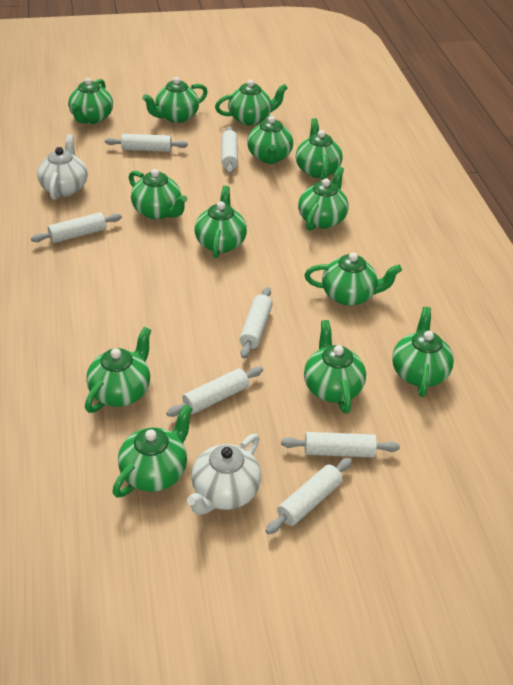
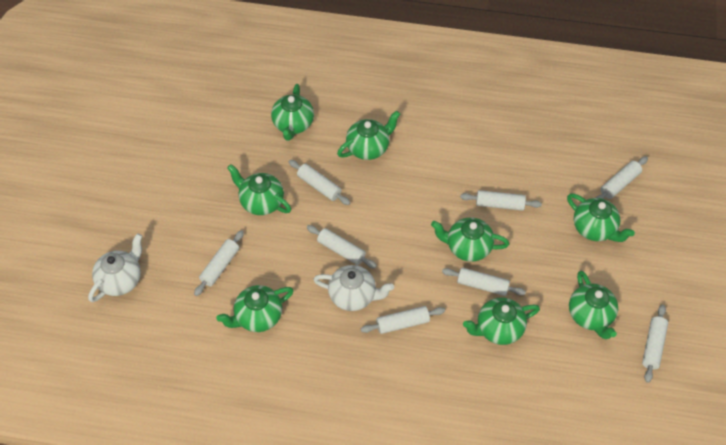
green teapot: 13 -> 8
white rolling pin: 7 -> 8

